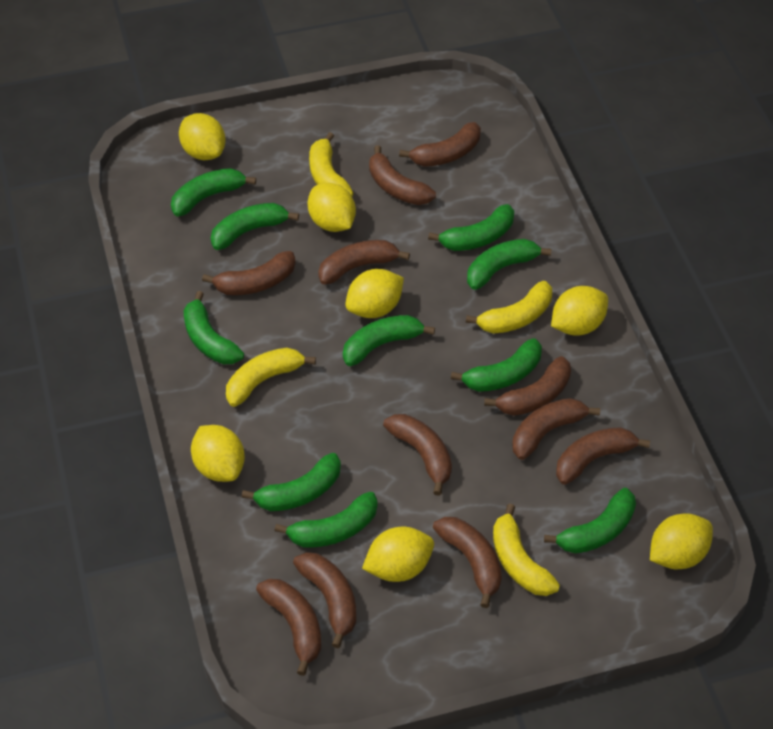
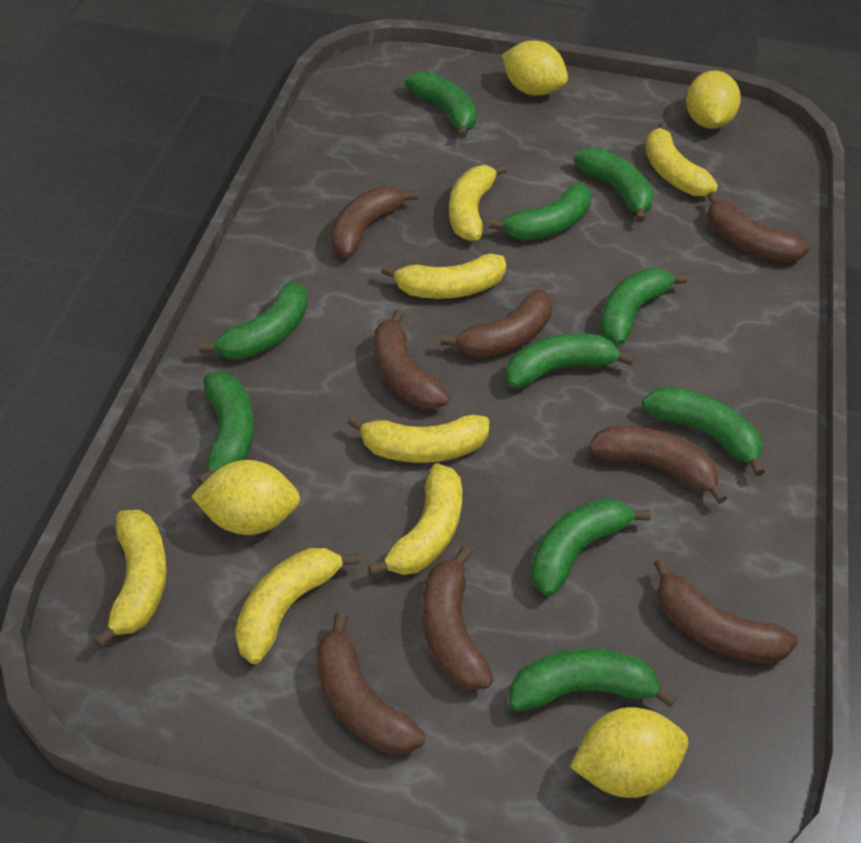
brown banana: 11 -> 8
yellow banana: 4 -> 7
yellow lemon: 7 -> 4

